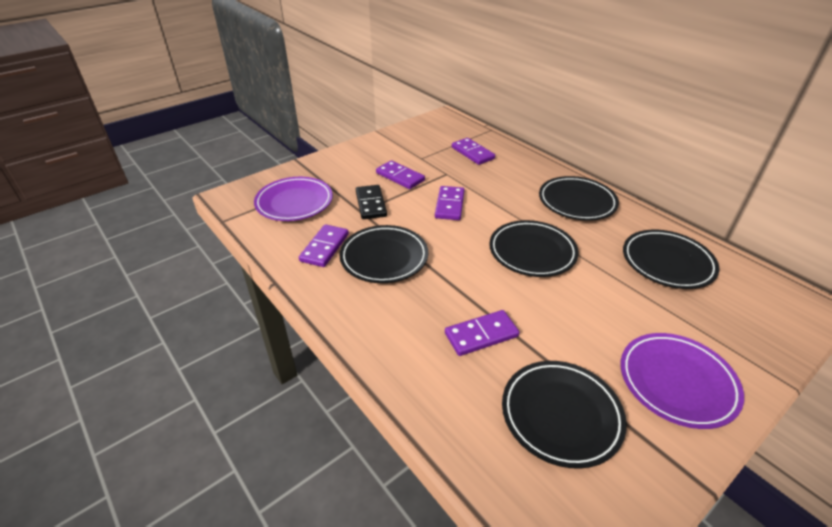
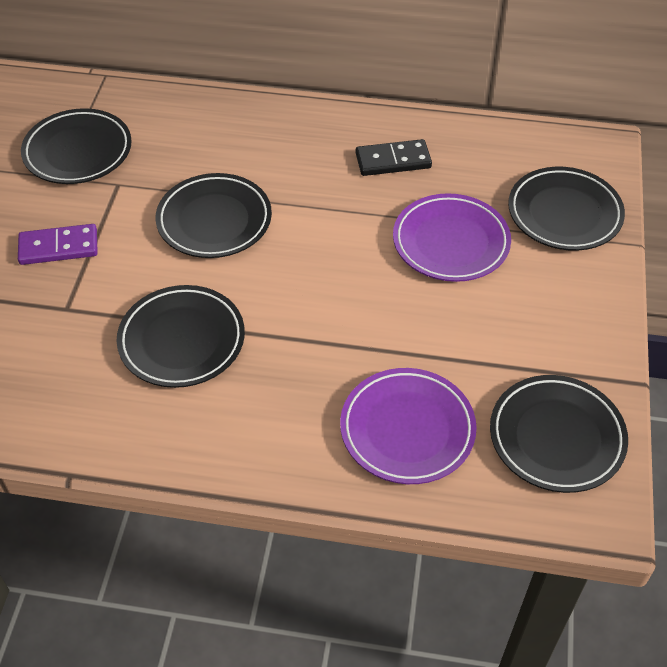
purple domino: 5 -> 1

